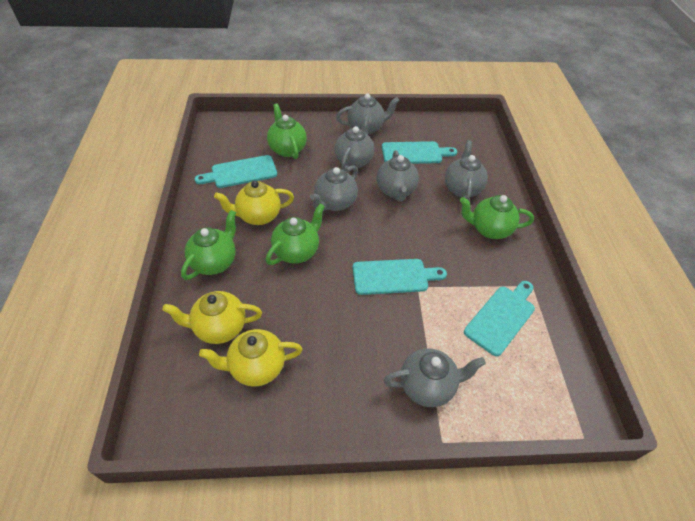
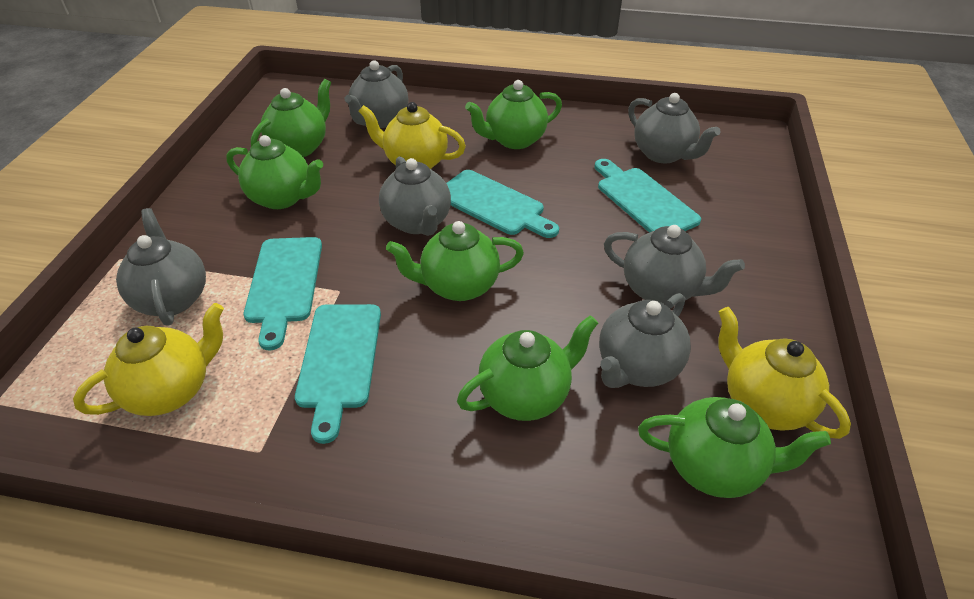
green teapot: 4 -> 6

